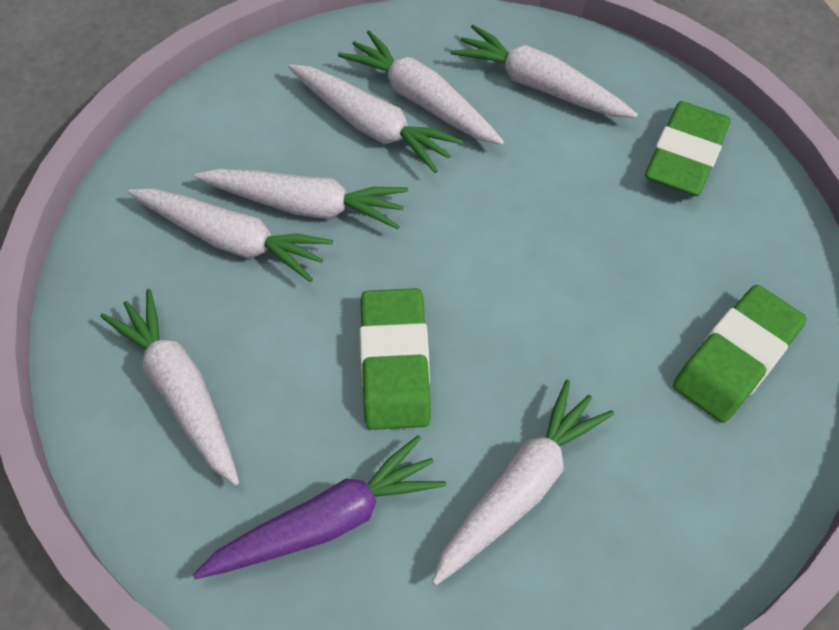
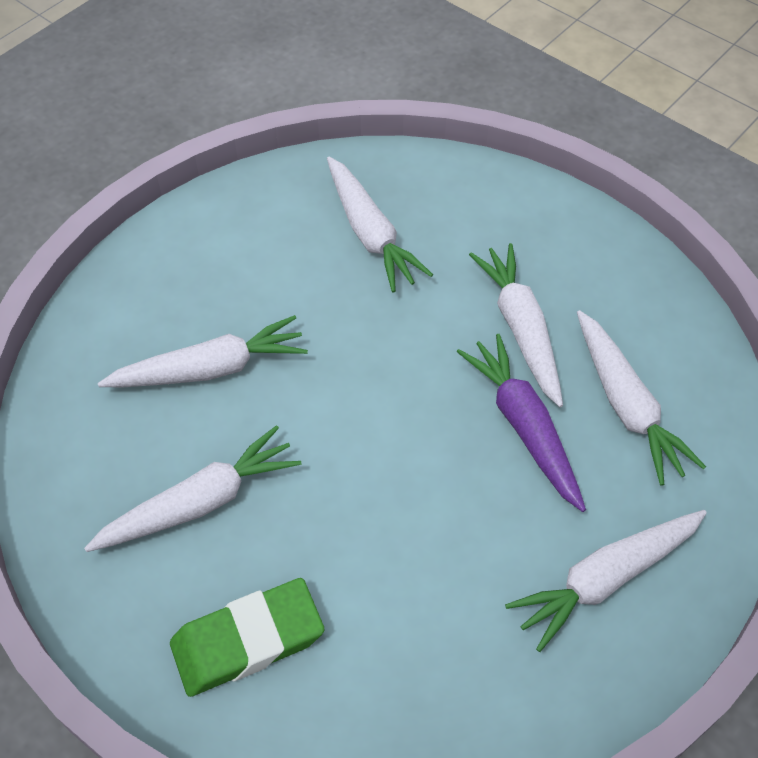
green eraser: 3 -> 1
white carrot: 7 -> 6

